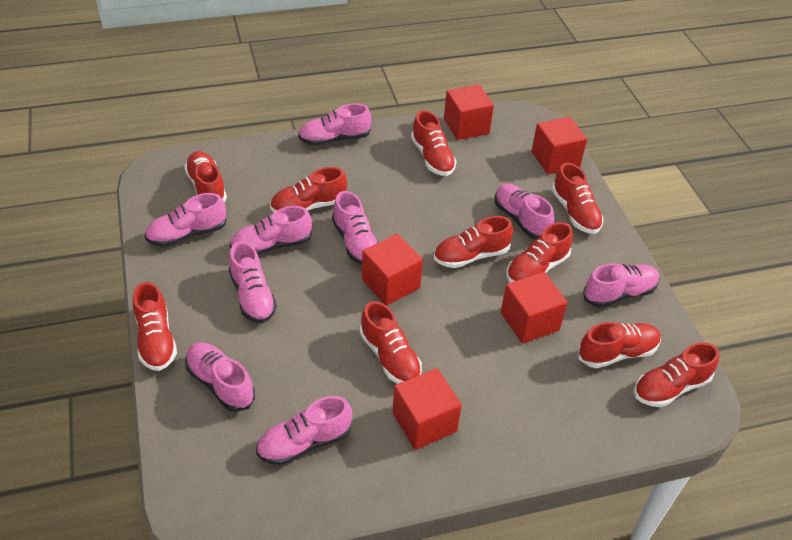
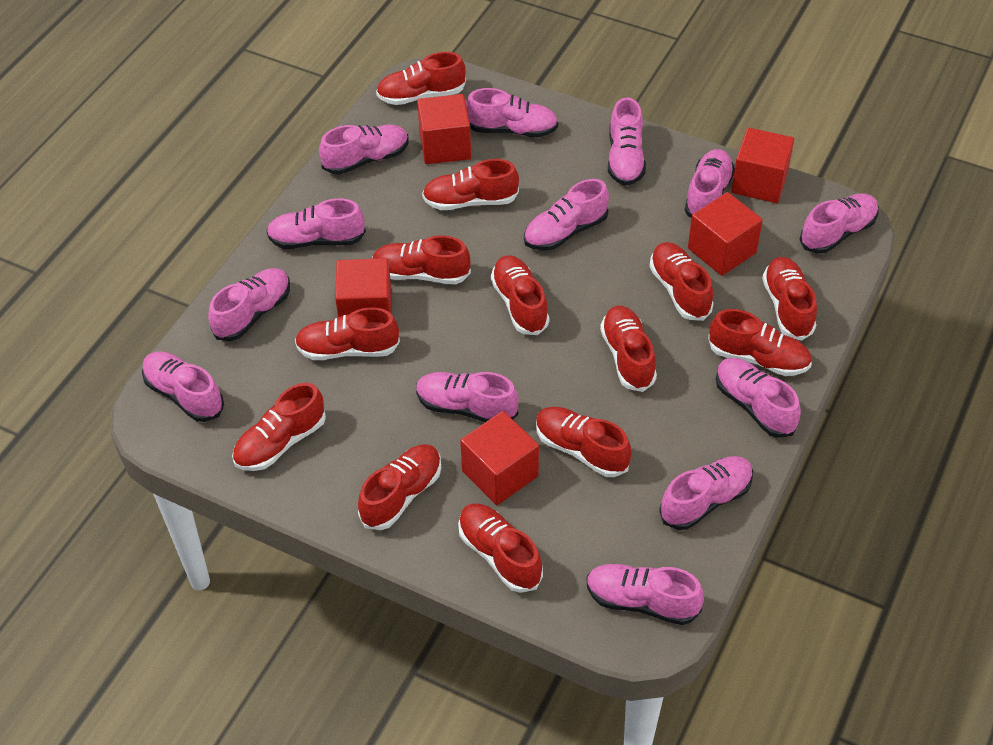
pink shoe: 9 -> 13
red shoe: 10 -> 13

